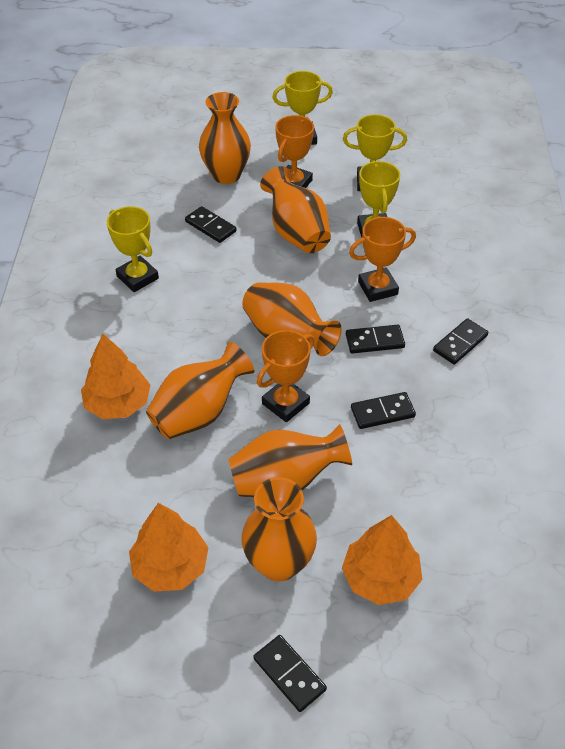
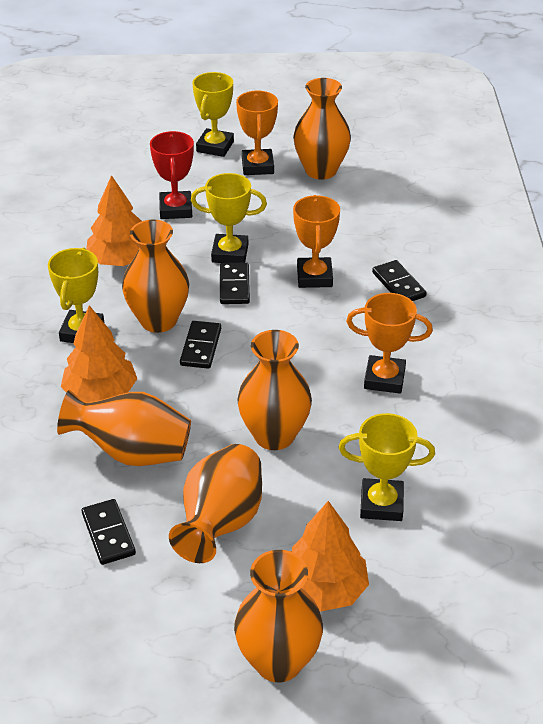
black domino: 5 -> 4
red trophy: 0 -> 1

